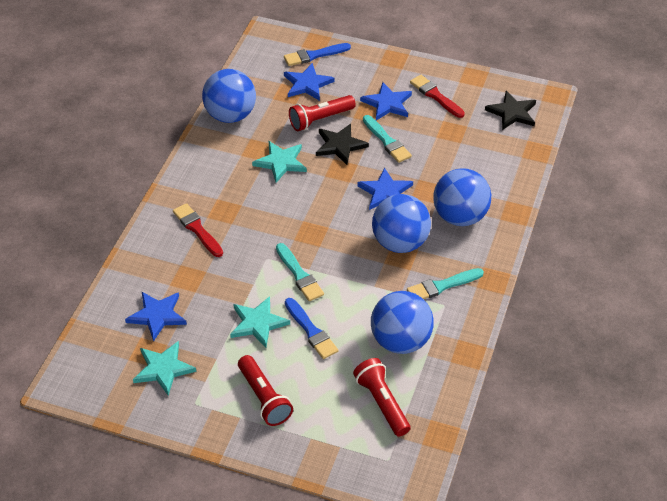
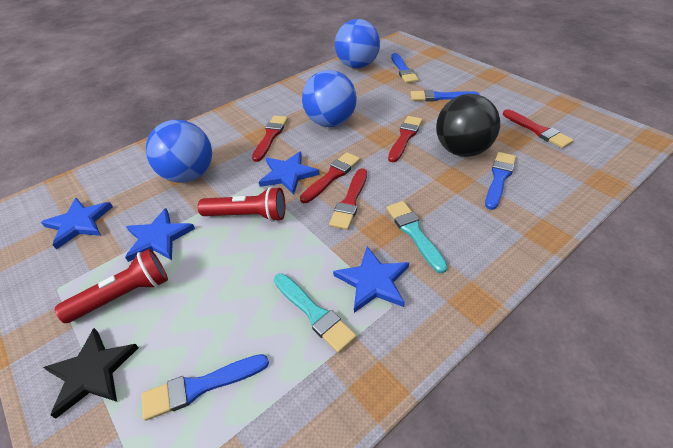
black ball: 0 -> 1
black star: 2 -> 1
blue ball: 4 -> 3
blue brush: 2 -> 4
red brush: 2 -> 5
red flashlight: 3 -> 2
turquoise brush: 3 -> 2
turquoise star: 3 -> 0

